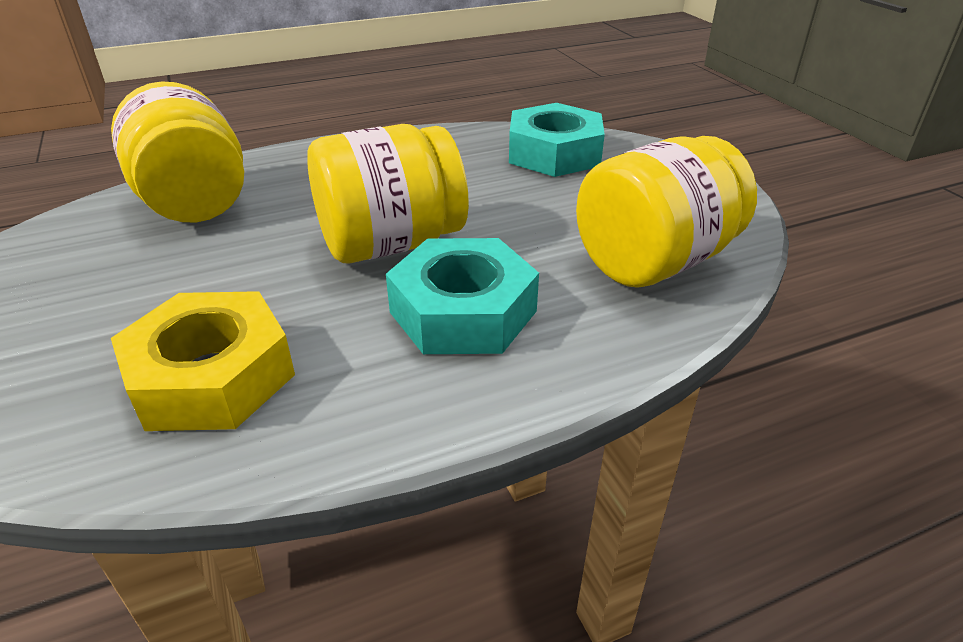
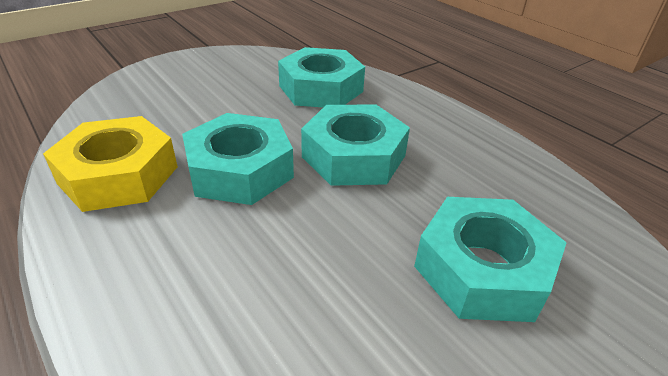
turquoise nut: 2 -> 4
yellow jar: 3 -> 0

